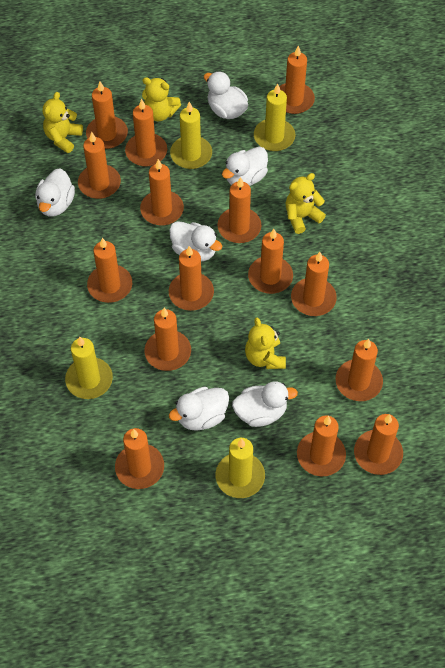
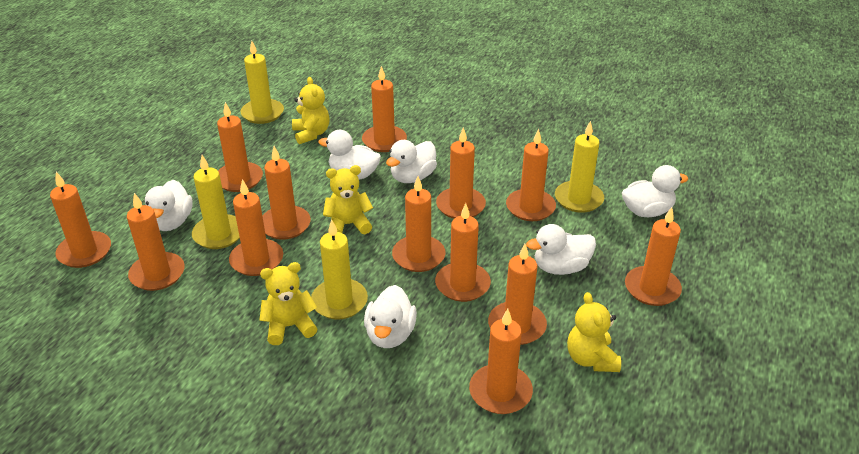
orange candle: 15 -> 13

